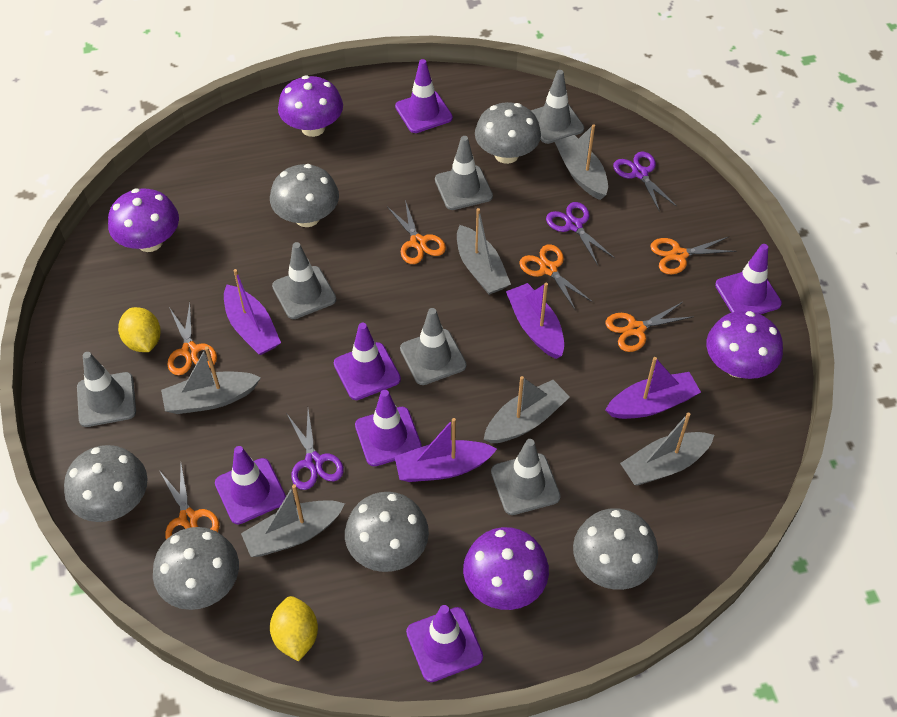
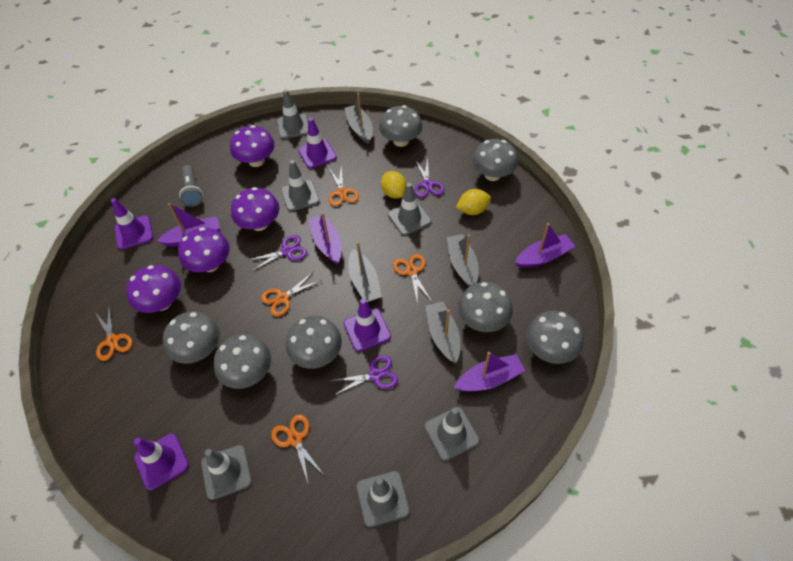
grey boat: 6 -> 4
grey flashlight: 0 -> 1
grey mushroom: 6 -> 7
orange scissors: 6 -> 5
purple traffic cone: 6 -> 4

